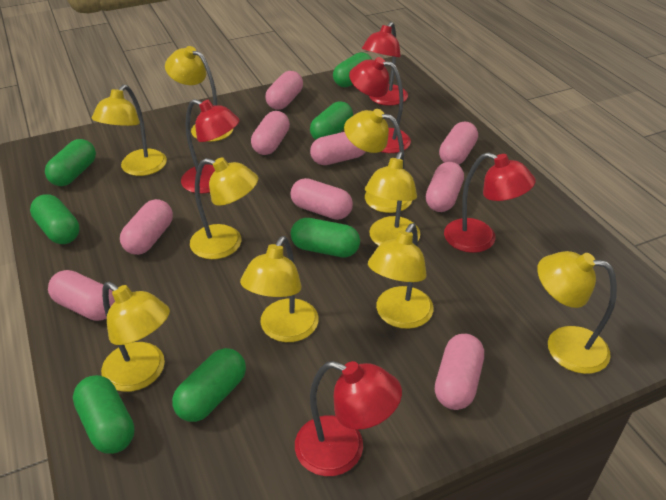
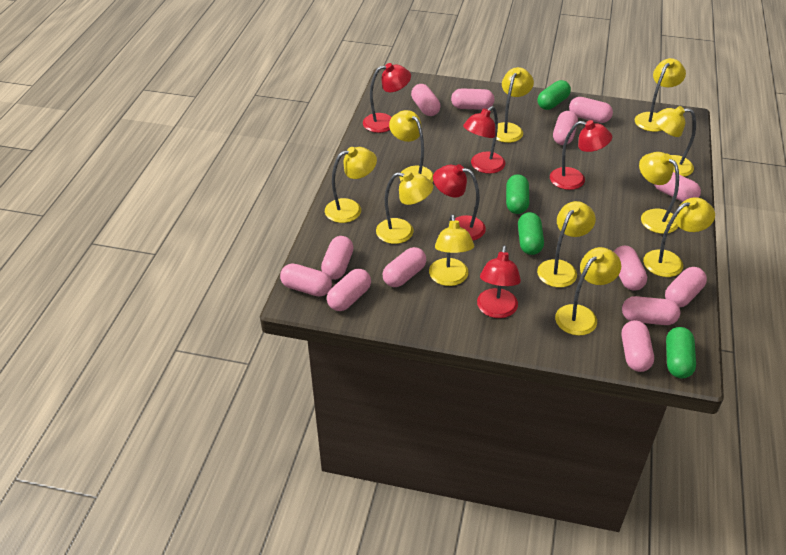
green capsule: 7 -> 4
pink capsule: 9 -> 13
yellow lamp: 9 -> 11

